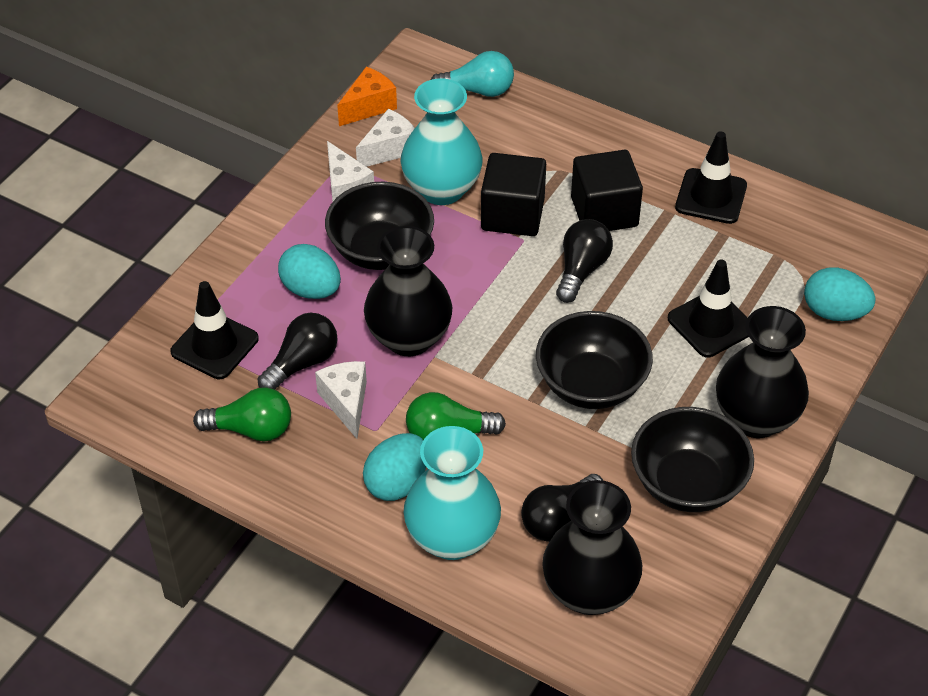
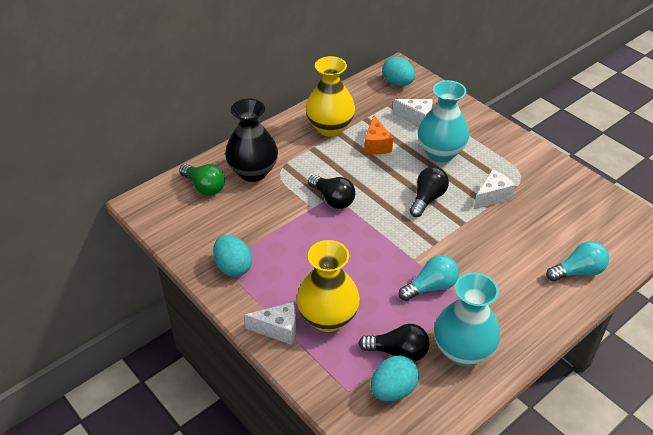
black bowl: 3 -> 0
black cube: 2 -> 0
black traffic cone: 3 -> 0
black vase: 3 -> 1
green light bulb: 2 -> 1
turquoise light bulb: 1 -> 2
yellow vase: 0 -> 2

